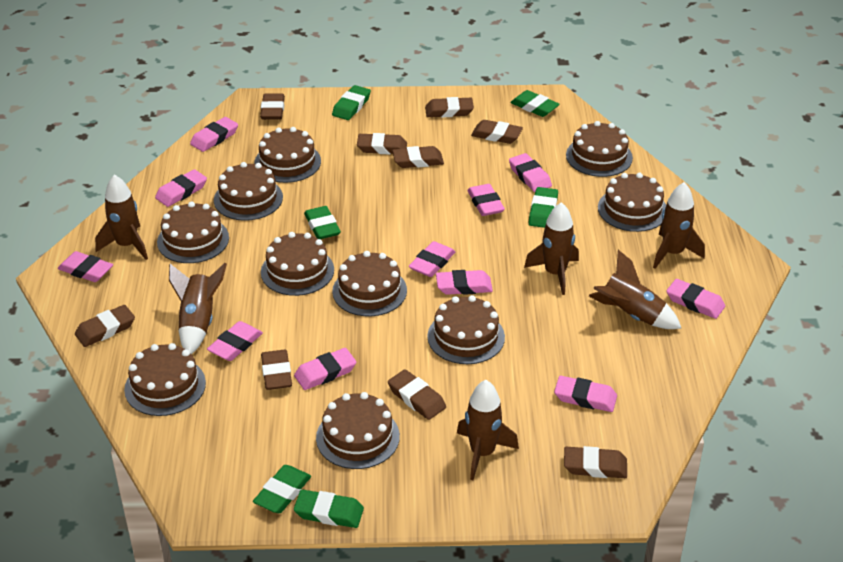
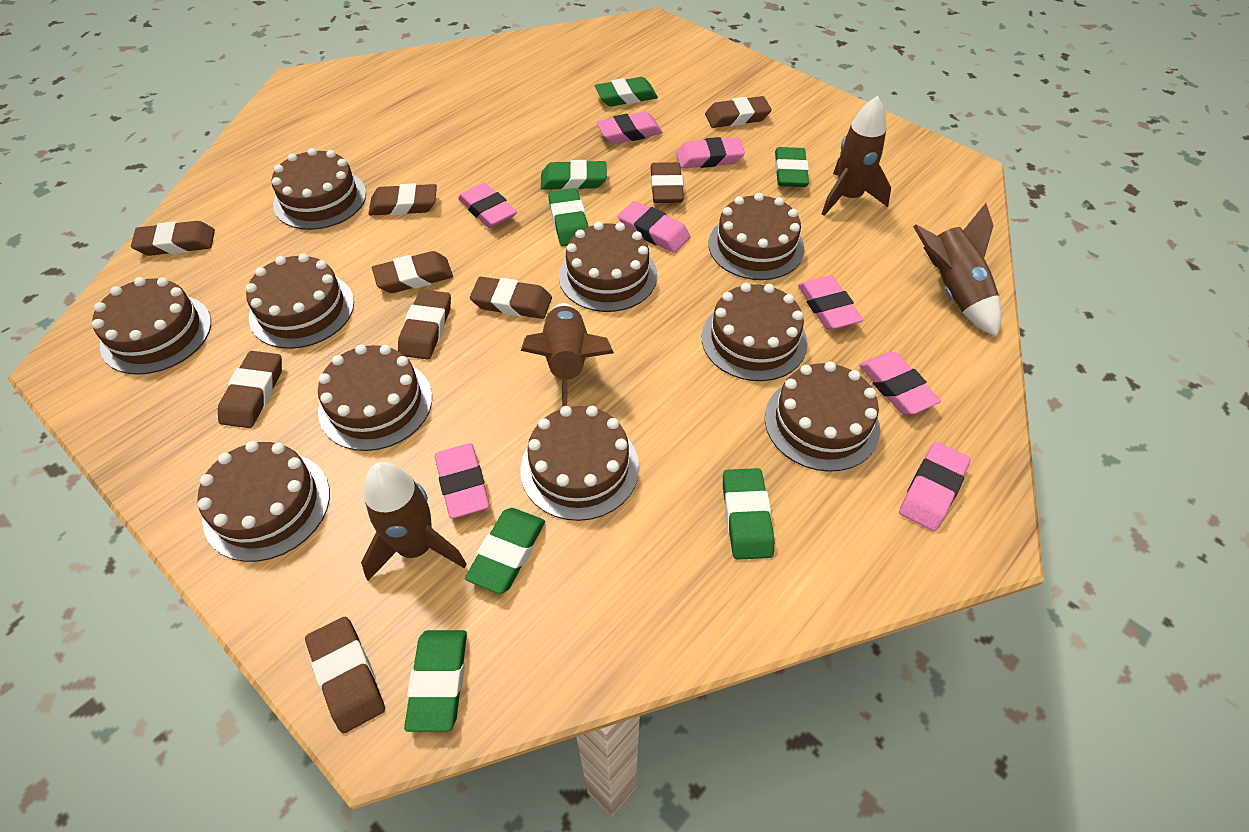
brown rocket: 6 -> 4
green eraser: 6 -> 7
pink eraser: 11 -> 8

